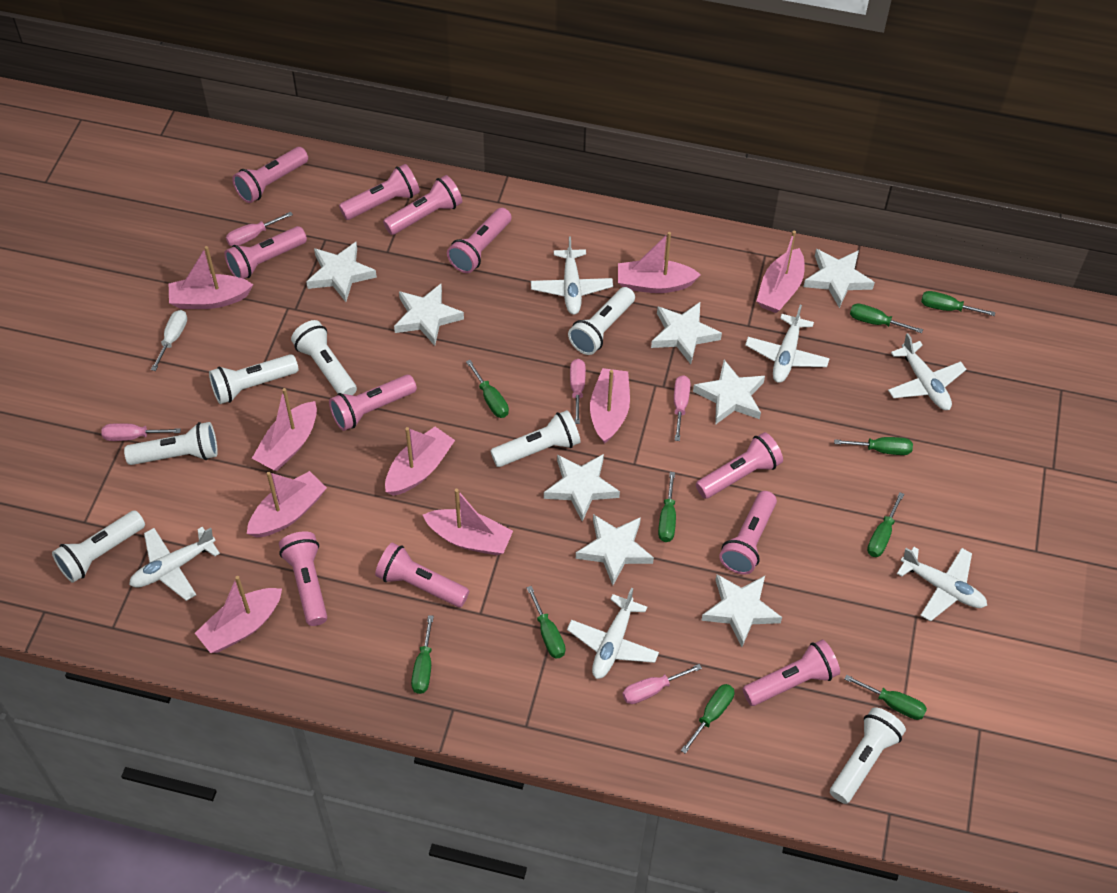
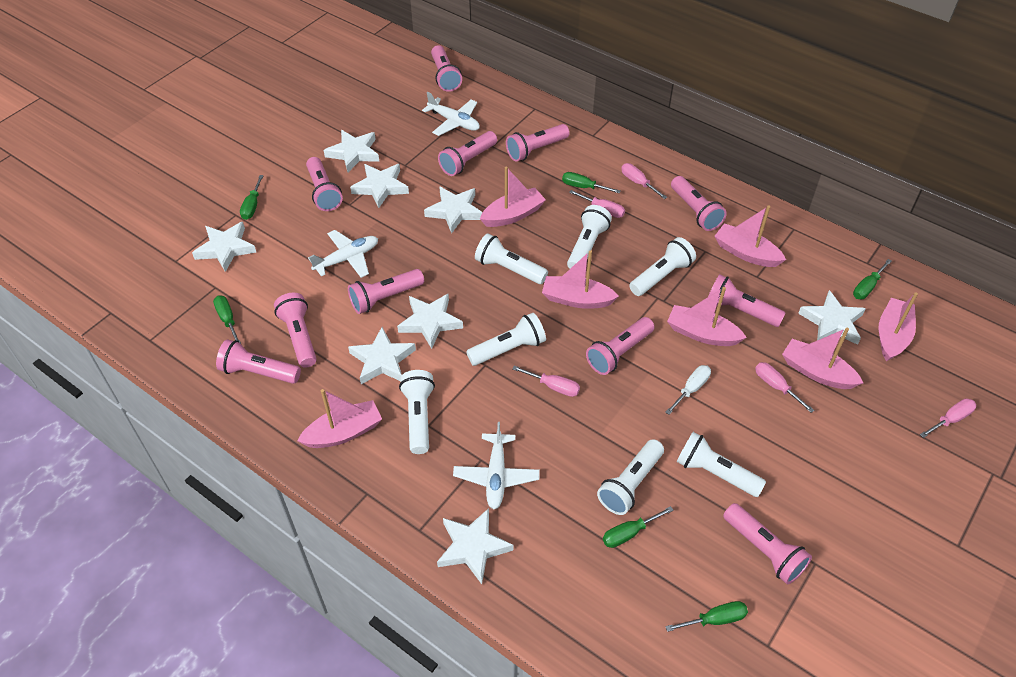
green screwdriver: 10 -> 6
pink boat: 9 -> 7
white plane: 6 -> 3

